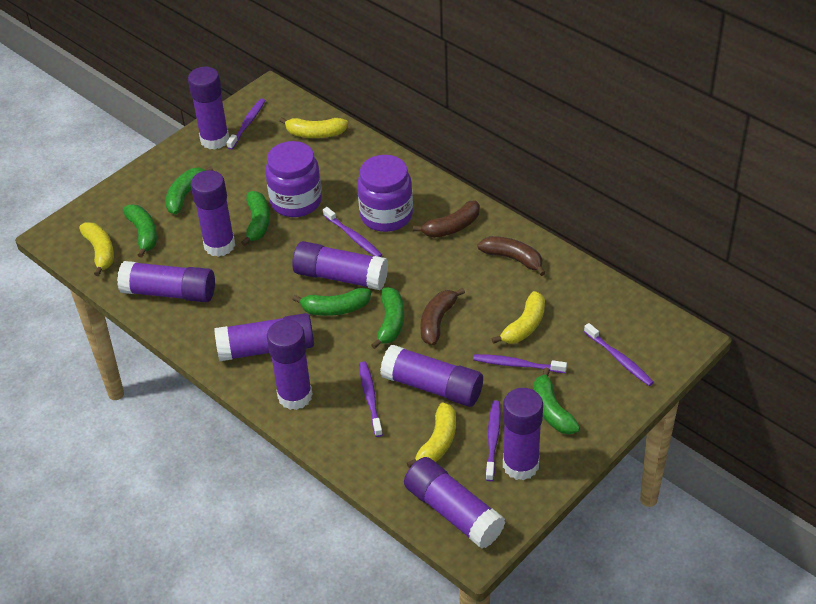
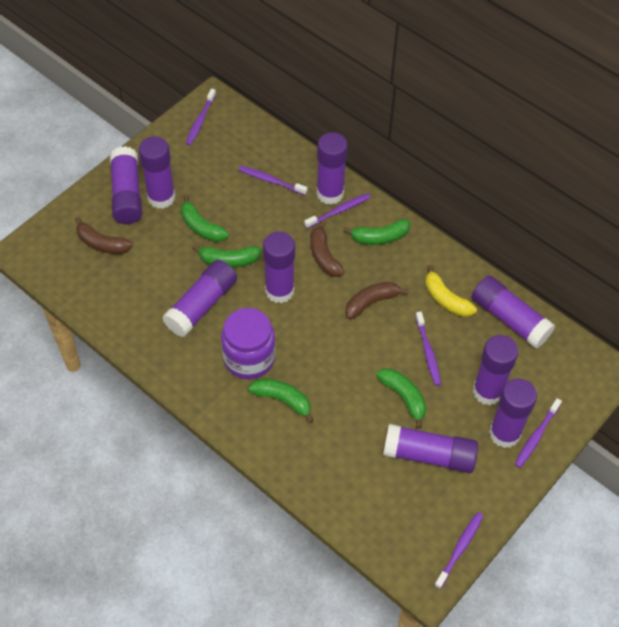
green banana: 6 -> 5
purple jar: 2 -> 1
yellow banana: 4 -> 1

